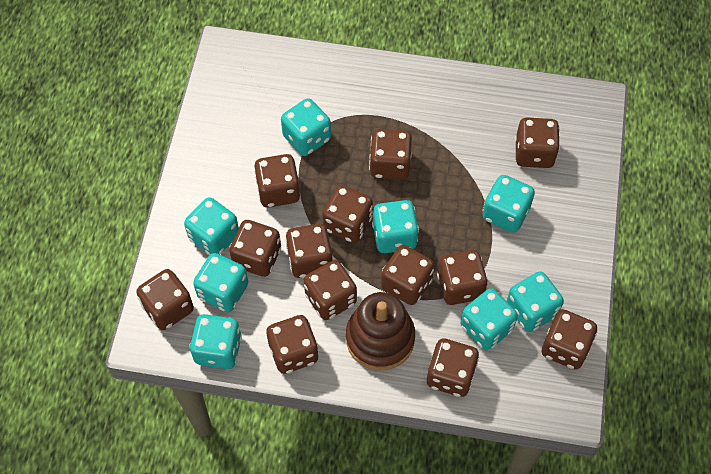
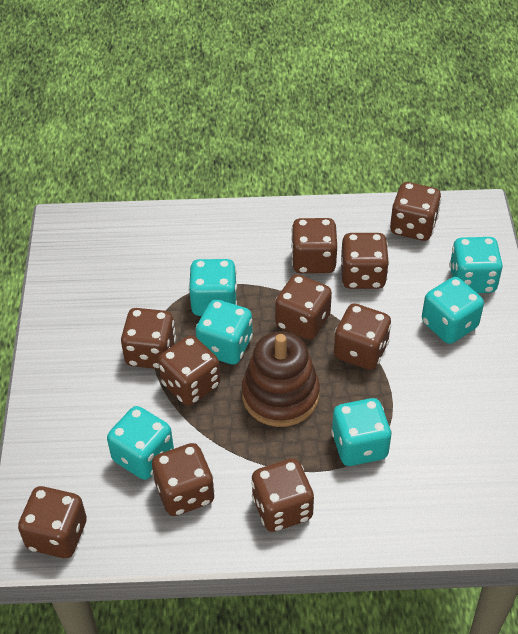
brown dice: 13 -> 10
turquoise dice: 8 -> 6

